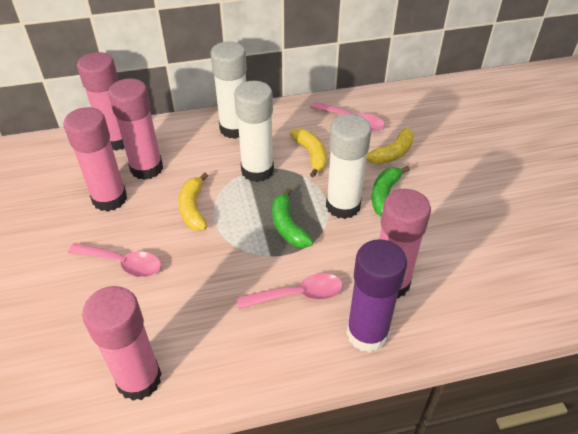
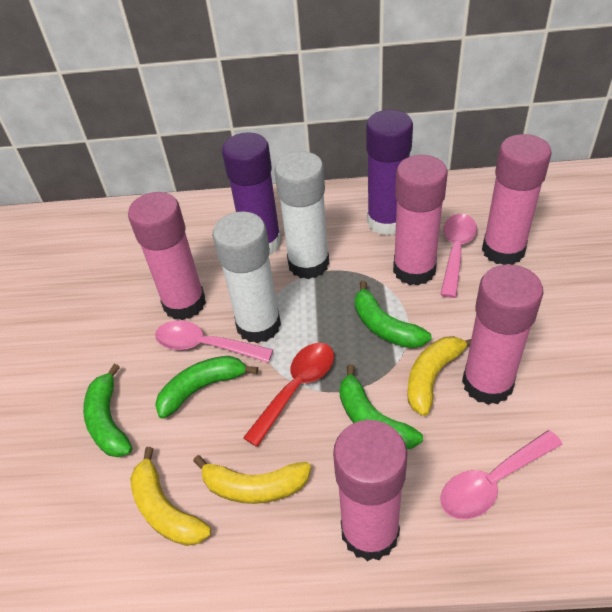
green banana: 2 -> 4
purple glue stick: 1 -> 2
red spoon: 0 -> 1
white glue stick: 3 -> 2

